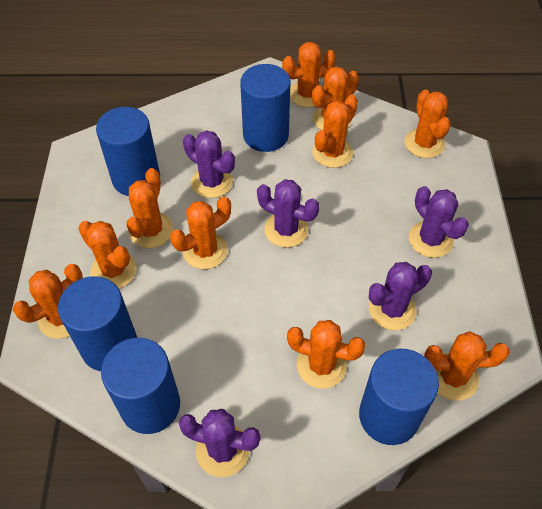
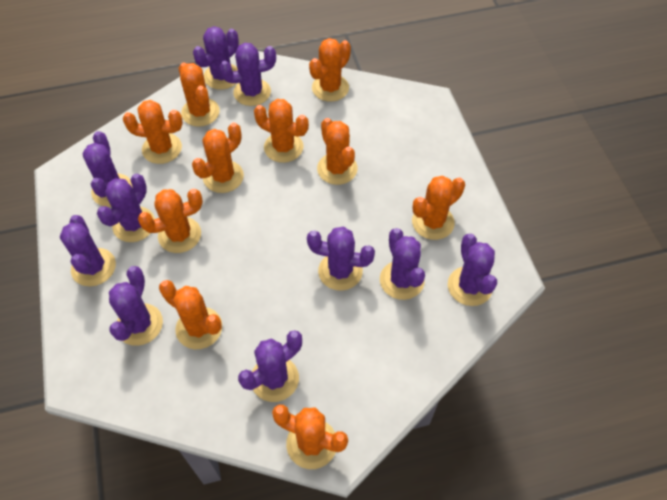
blue cylinder: 5 -> 0
purple cactus: 5 -> 10

